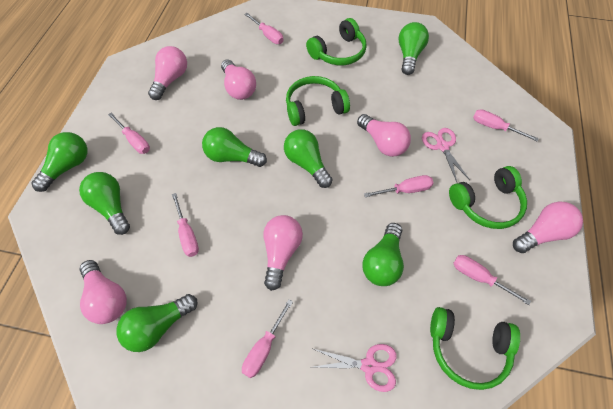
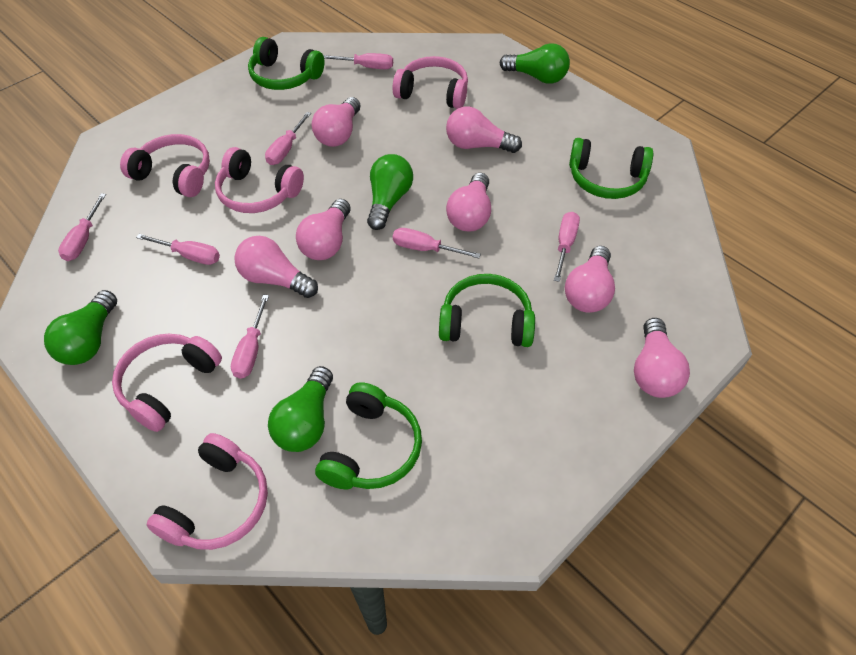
green light bulb: 7 -> 4
pink headphones: 0 -> 5
pink light bulb: 6 -> 7
pink scissors: 2 -> 0

